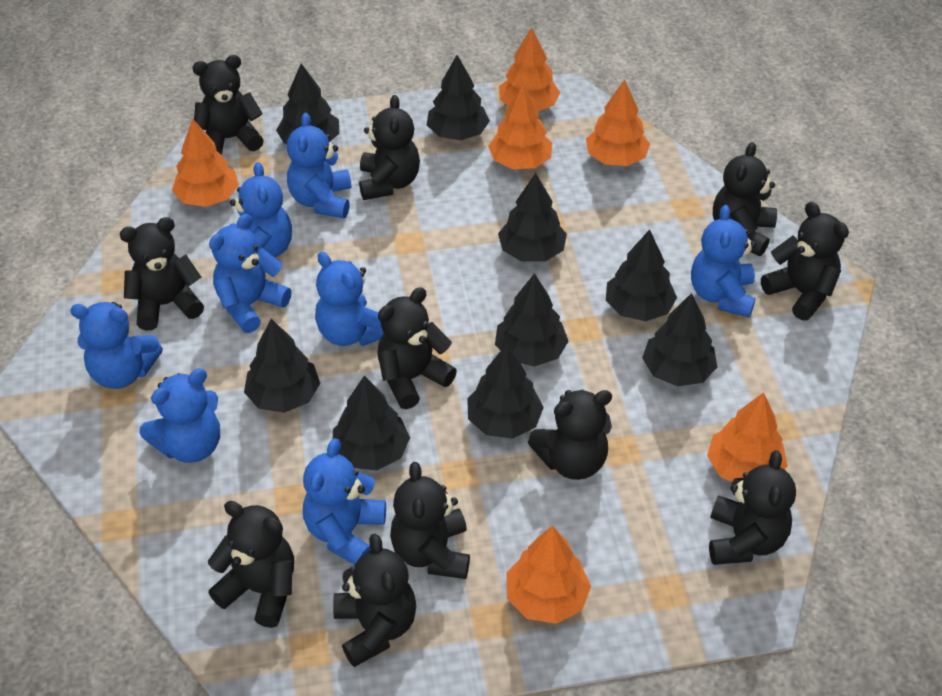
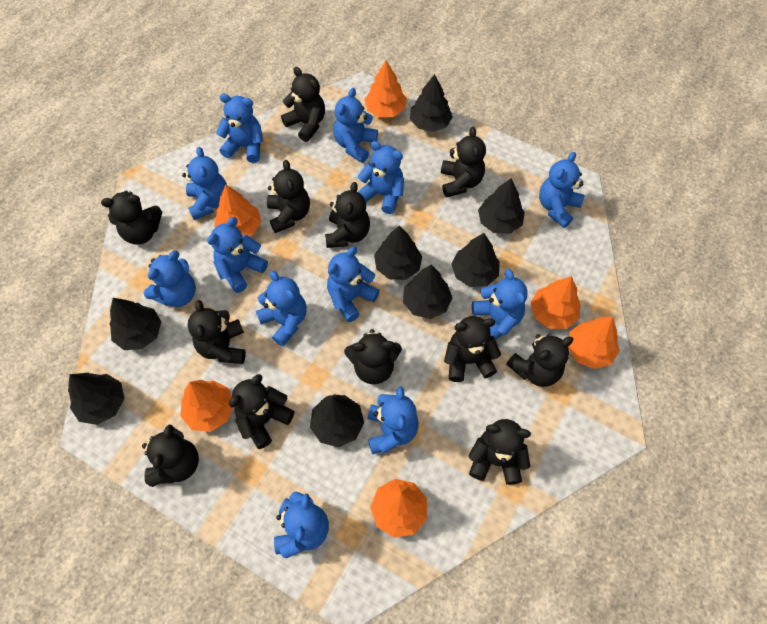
black teddy bear: 11 -> 12
black tree: 9 -> 8
blue teddy bear: 8 -> 12

